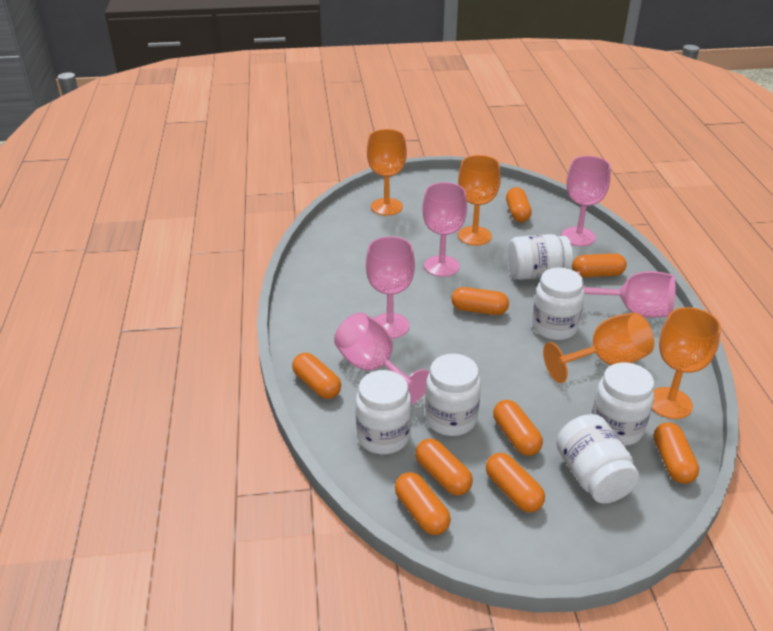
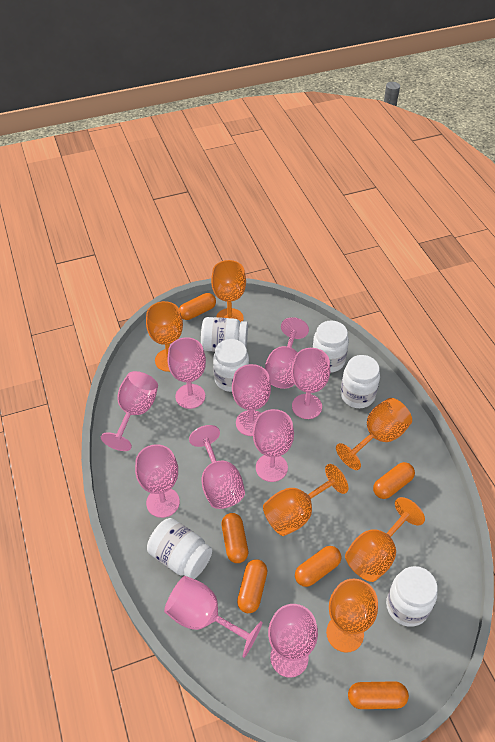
orange capsule: 9 -> 6
orange goblet: 4 -> 6
pink goblet: 5 -> 10

